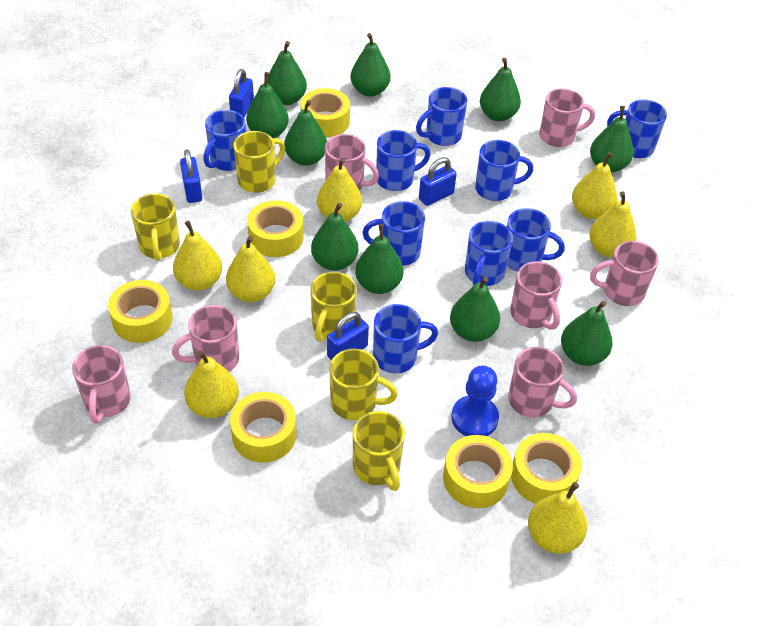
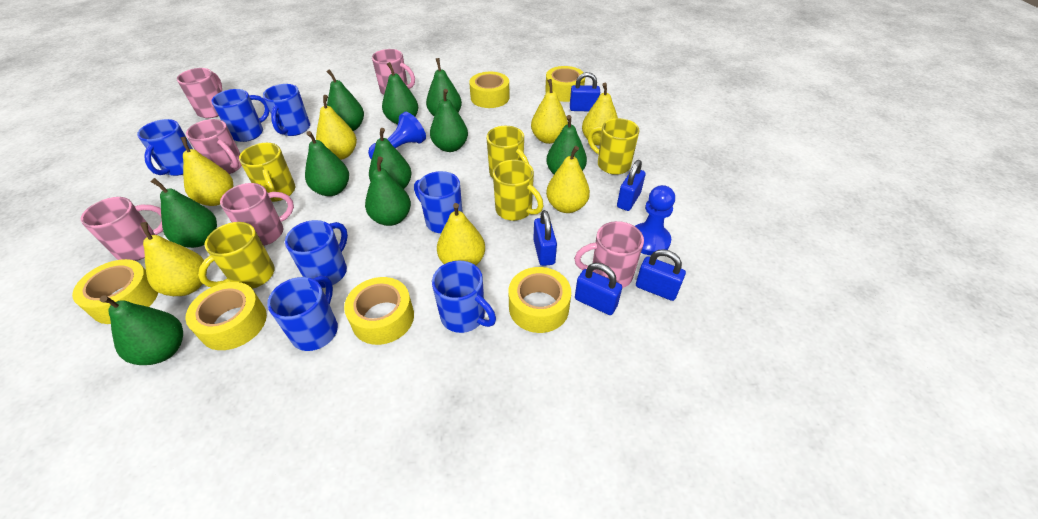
blue mug: 9 -> 7
blue padlock: 4 -> 5
blue pawn: 1 -> 2
pink mug: 7 -> 6

